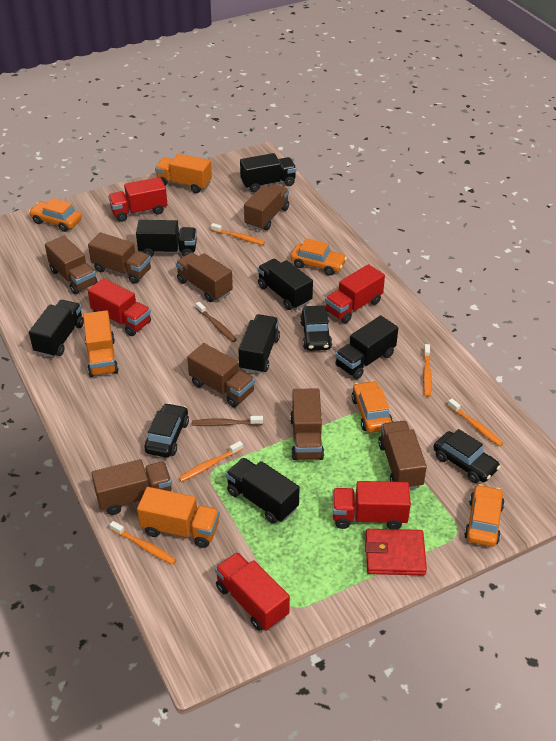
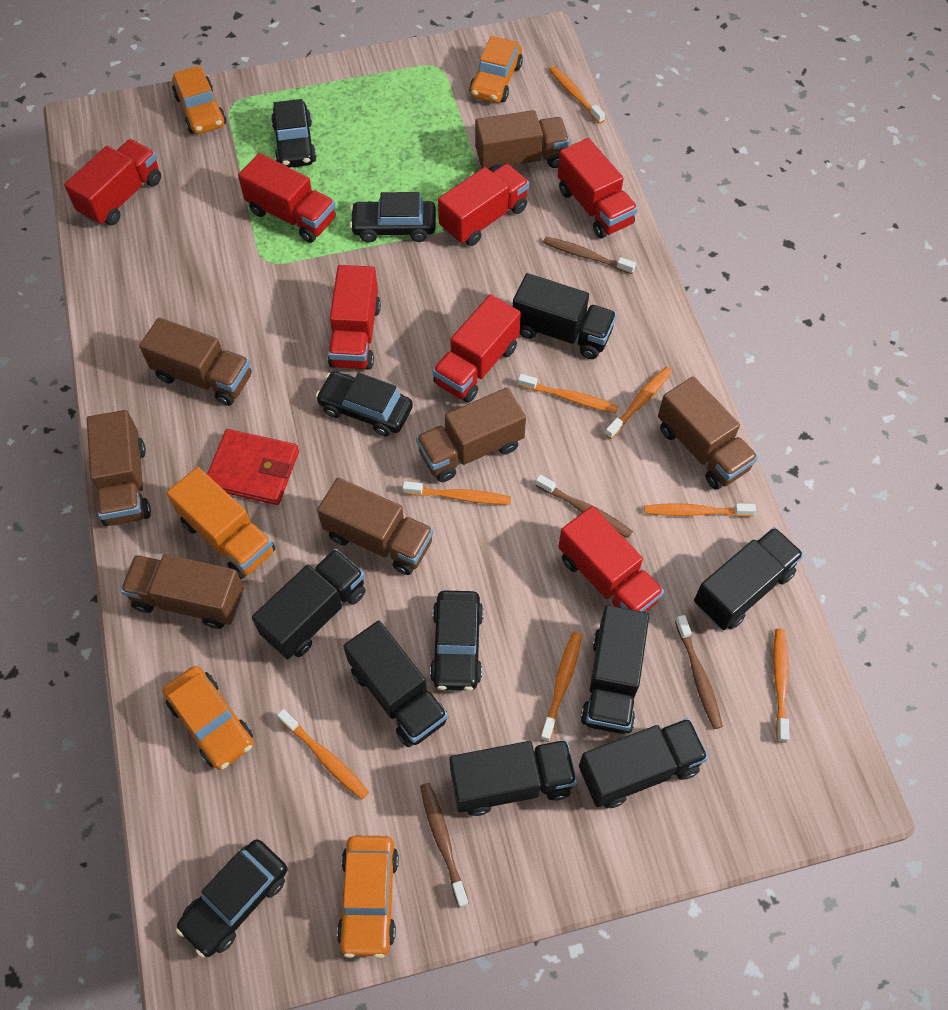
black car: 3 -> 5
brown toothbrush: 2 -> 4
brown truck: 8 -> 7
orange toothbrush: 5 -> 8
orange truck: 3 -> 1
red truck: 5 -> 7

